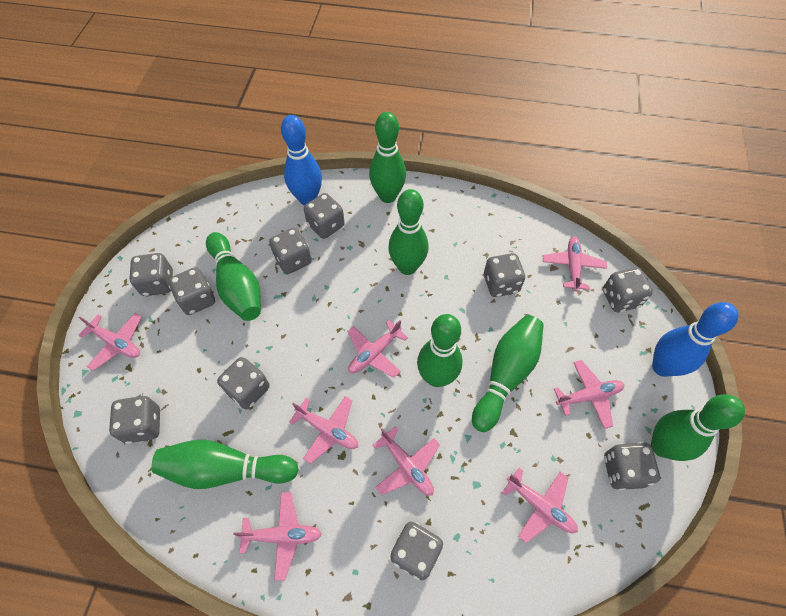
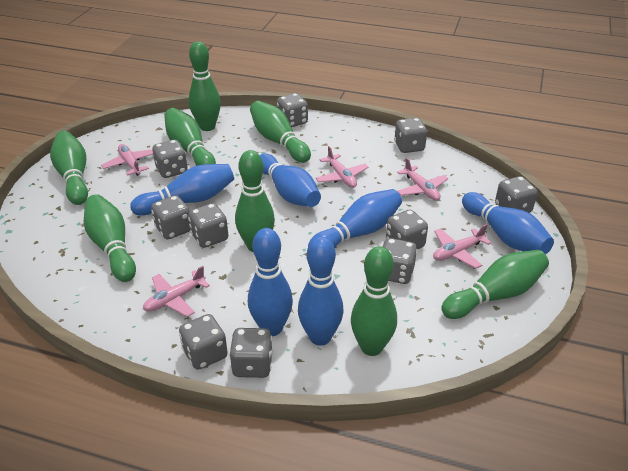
blue bowling pin: 2 -> 6
green bowling pin: 7 -> 8
pink plane: 8 -> 5

